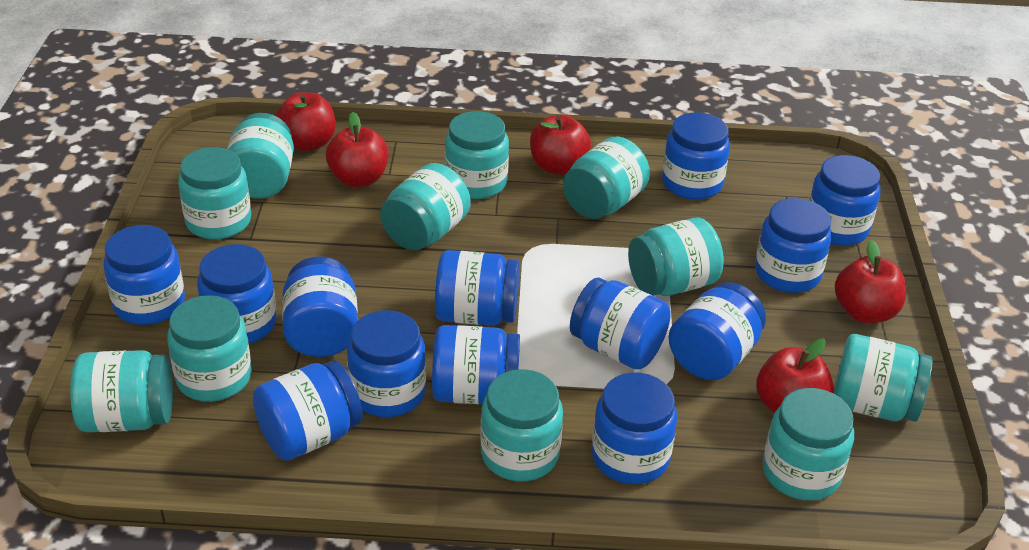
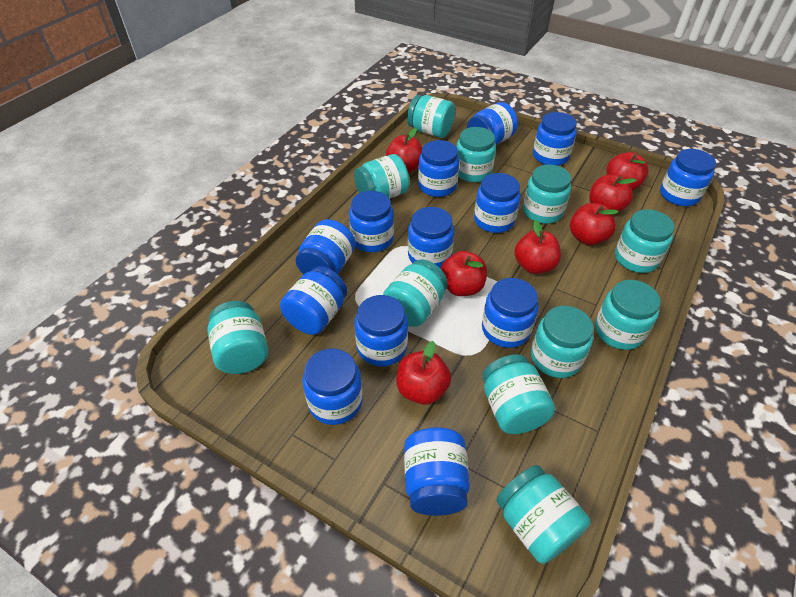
red apple: 5 -> 7

